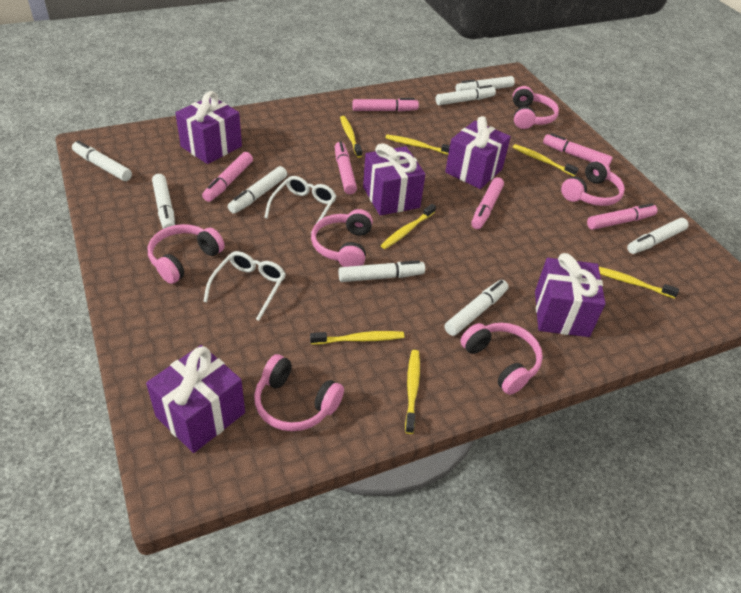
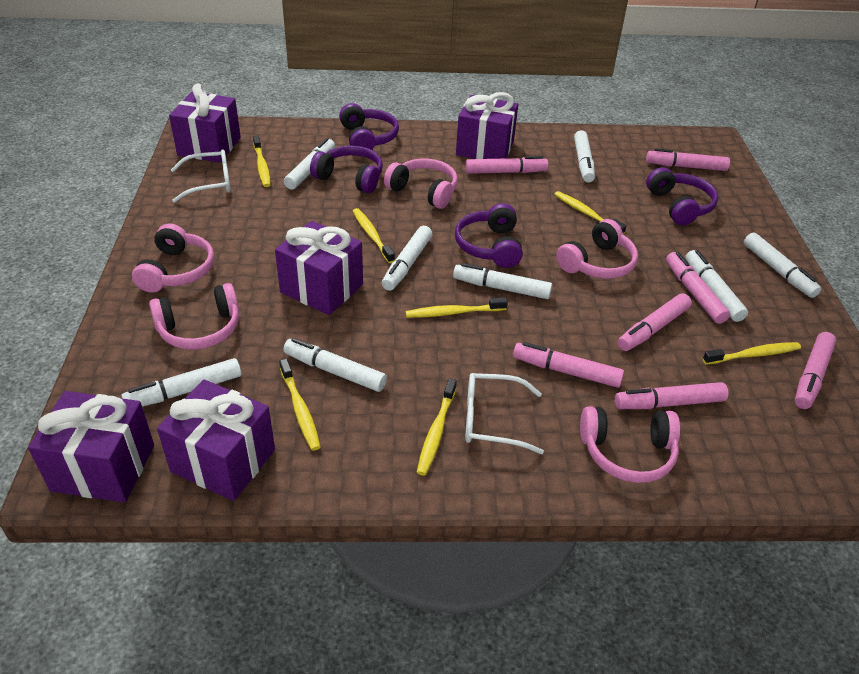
pink headphones: 6 -> 5
pink marker: 6 -> 7
purple headphones: 0 -> 4

